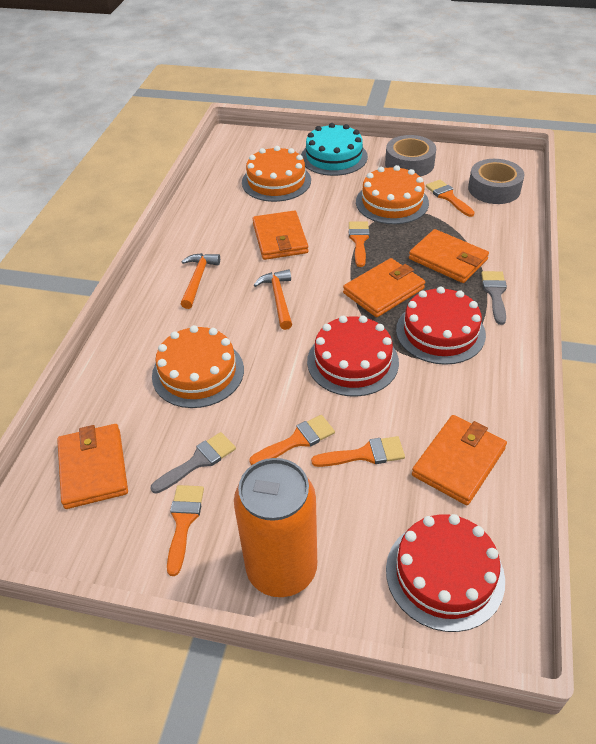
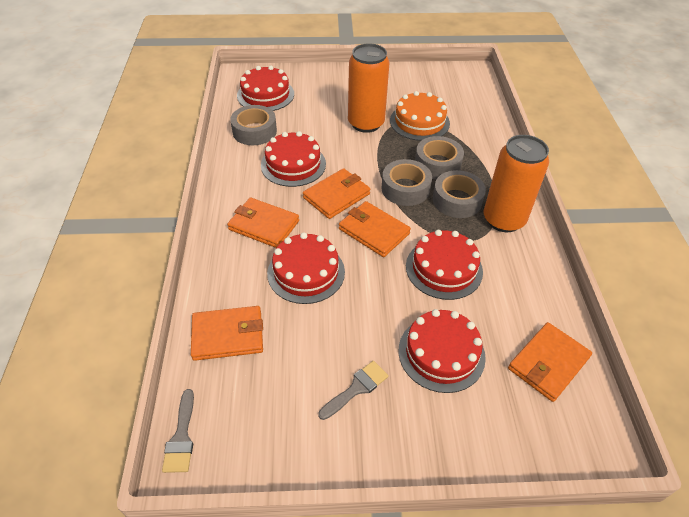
grey tape: 2 -> 4
orange brush: 5 -> 0
orange cake: 3 -> 1
orange can: 1 -> 2
orange hammer: 2 -> 0
red cake: 3 -> 5
turquoise cake: 1 -> 0

